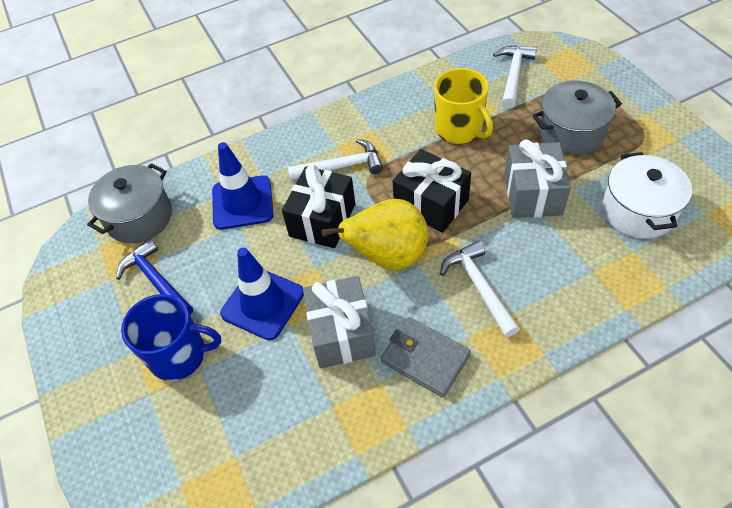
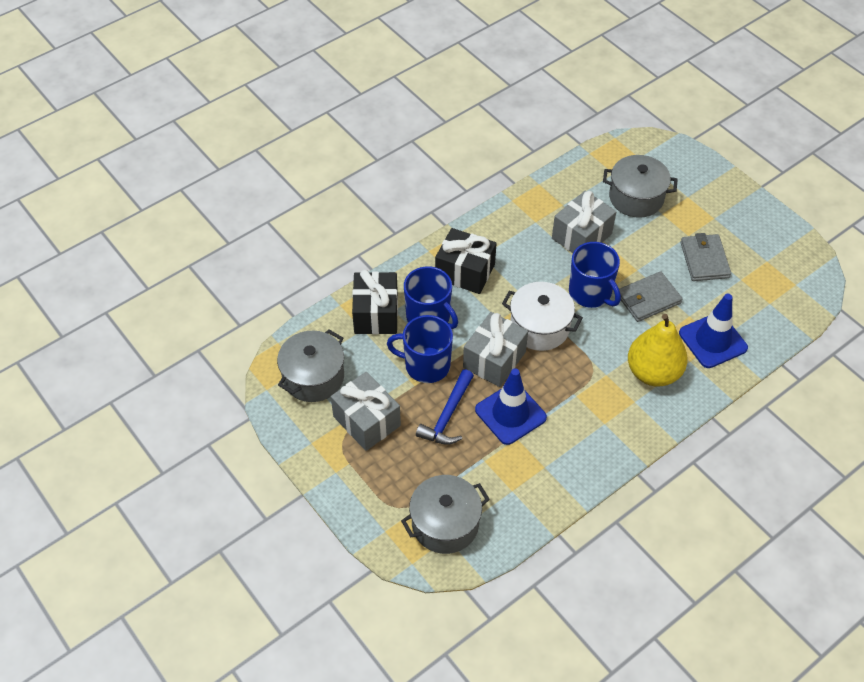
blue mug: 1 -> 3
grey gift: 2 -> 3
grey pot: 2 -> 3
grey wallet: 1 -> 2
white hammer: 3 -> 0
yellow mug: 1 -> 0

